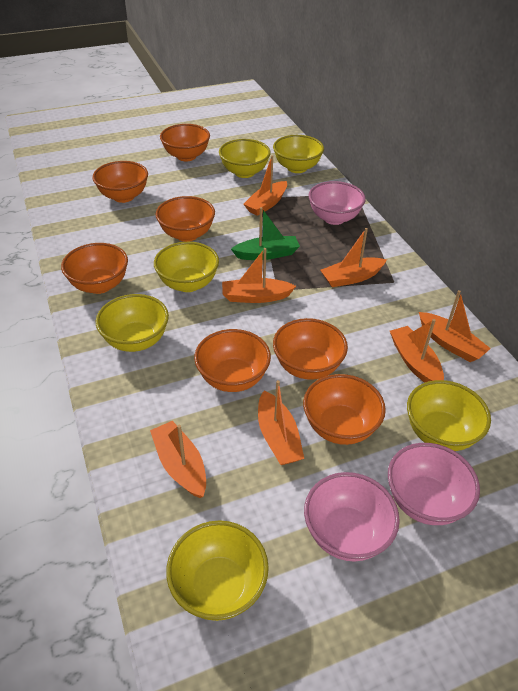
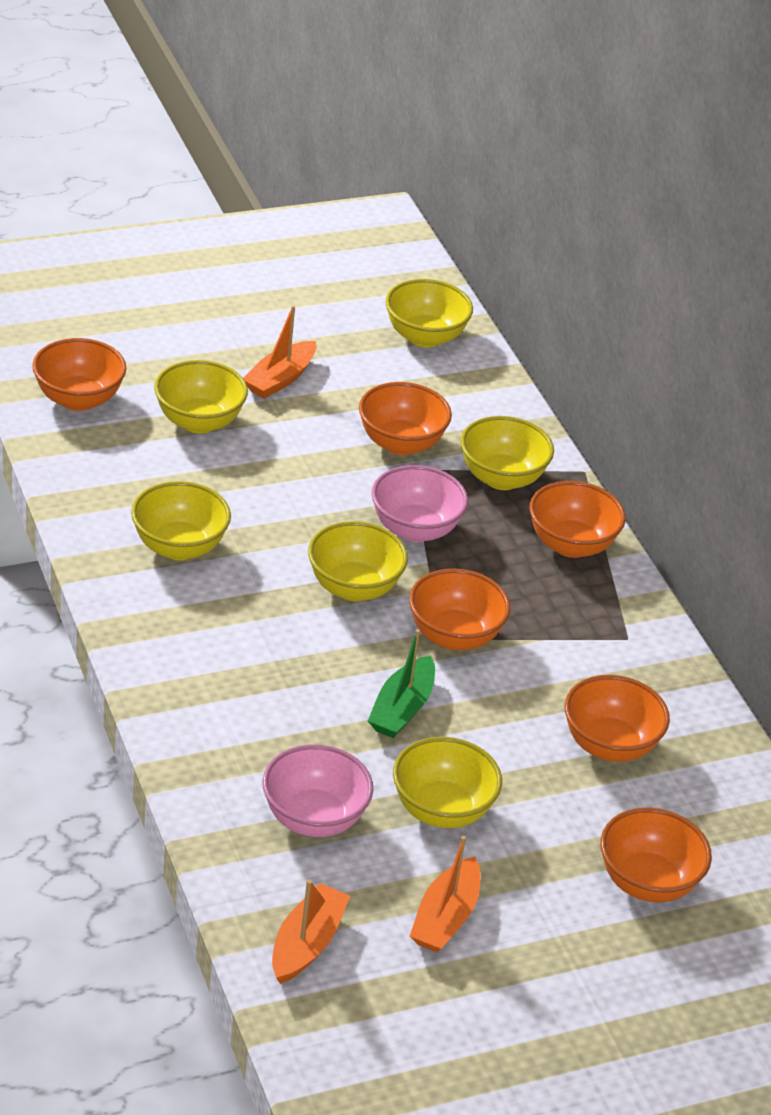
orange boat: 7 -> 3
orange bowl: 7 -> 6
pink bowl: 3 -> 2

